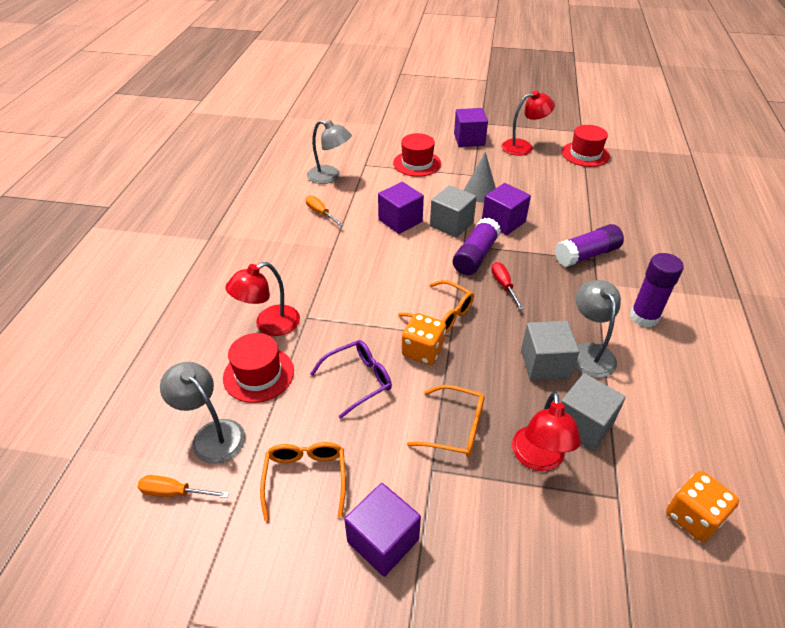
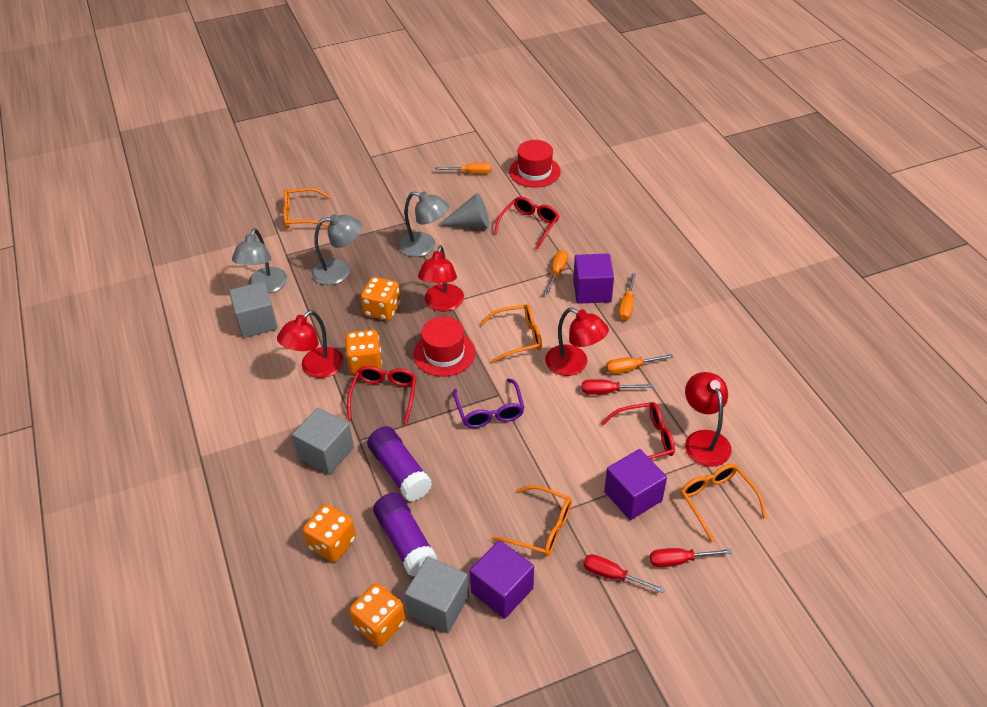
orange dice: 2 -> 4
orange glasses: 3 -> 4
orange screwdriver: 2 -> 4
purple cube: 4 -> 3
purple glue stick: 3 -> 2
red glasses: 0 -> 3
red hat: 3 -> 2
red lamp: 3 -> 4
red screwdriver: 1 -> 3

